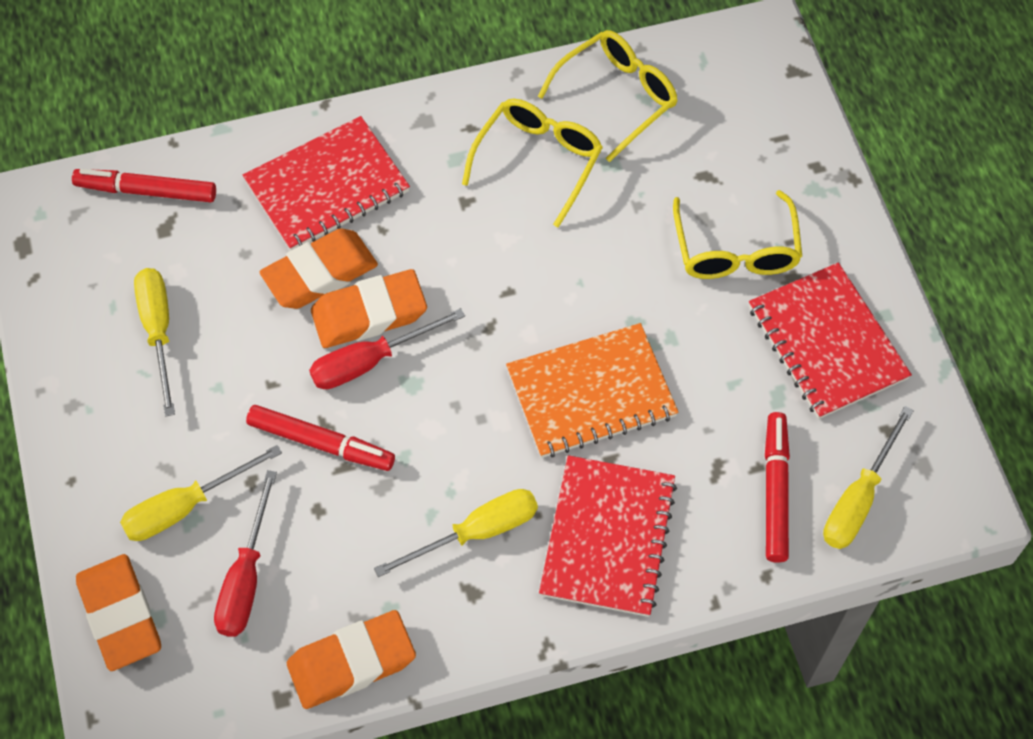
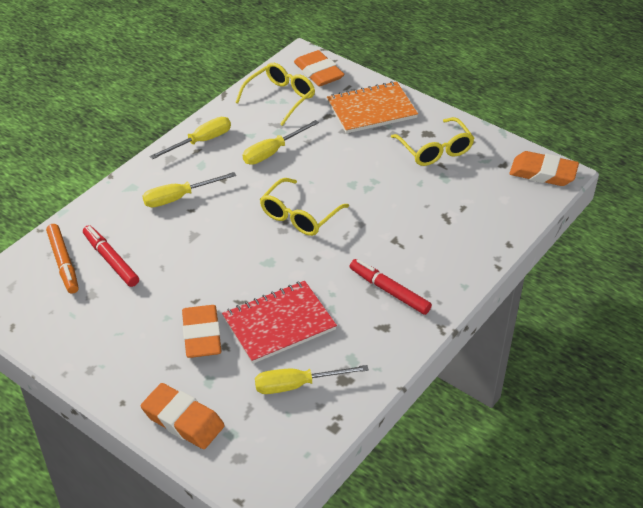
orange marker: 0 -> 1
red marker: 3 -> 2
red notebook: 3 -> 1
red screwdriver: 2 -> 0

